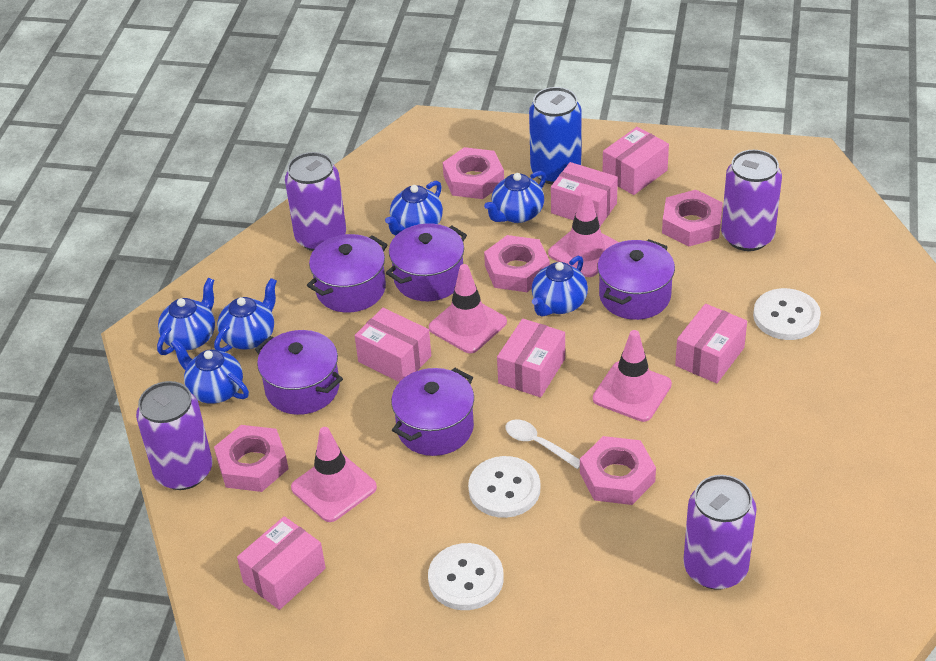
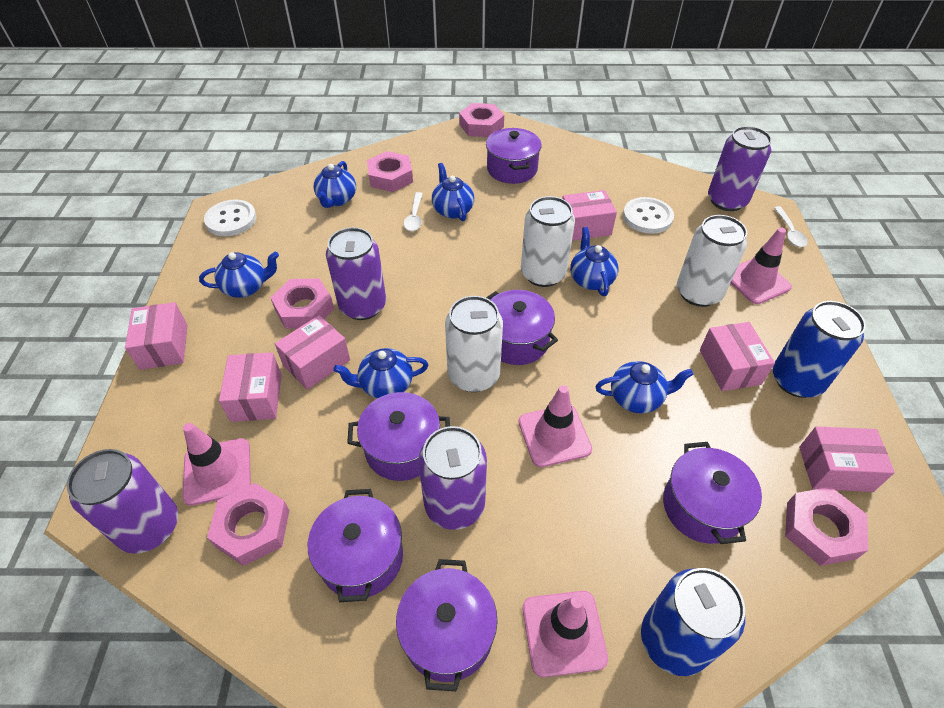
blue can: 1 -> 2
purple pot: 5 -> 6
white button: 3 -> 2
white can: 0 -> 3
white spoon: 1 -> 2

